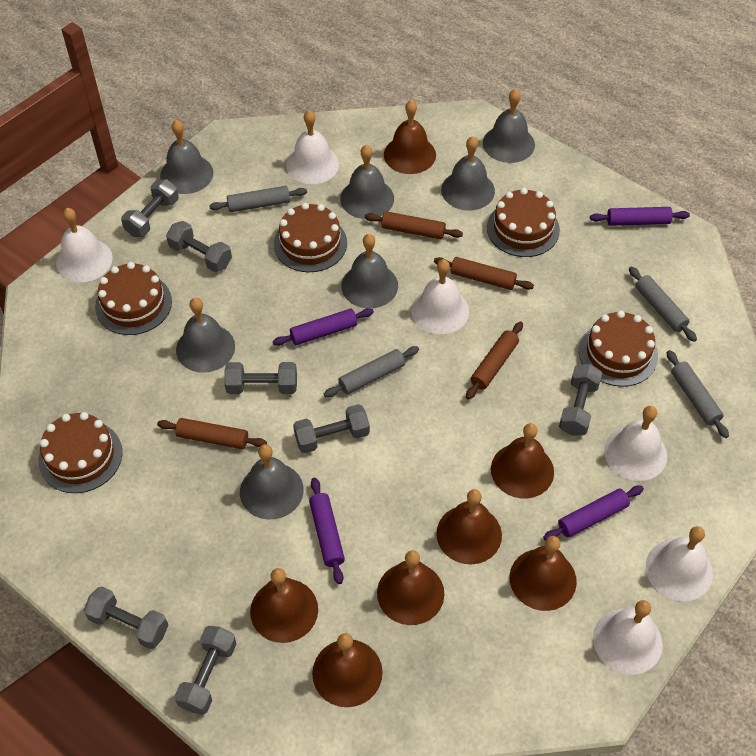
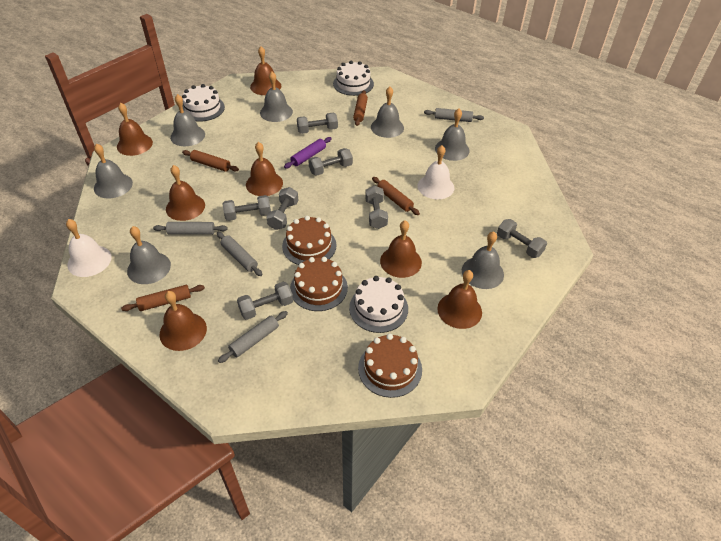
brown cake: 5 -> 3
purple rolling pin: 4 -> 1
white bell: 6 -> 2
white cake: 0 -> 3

